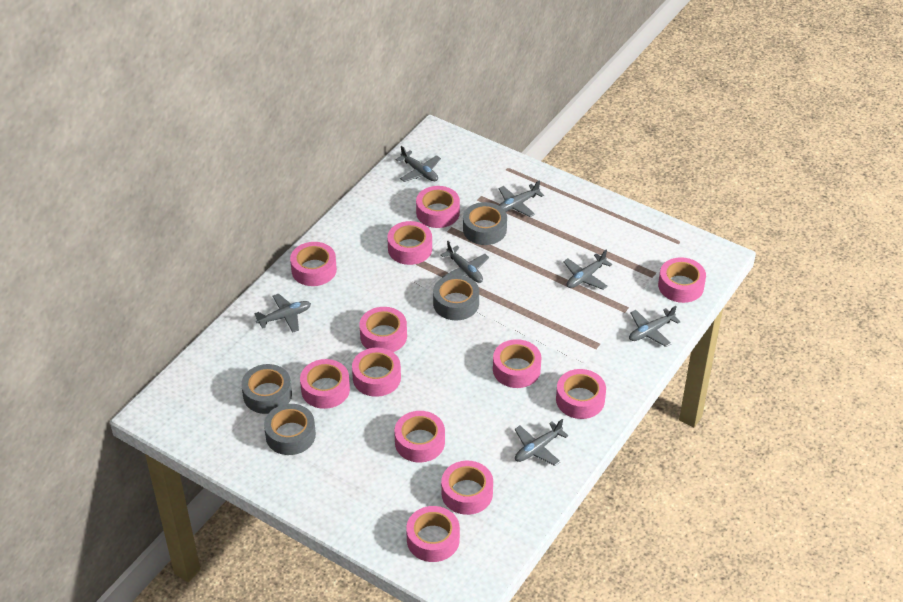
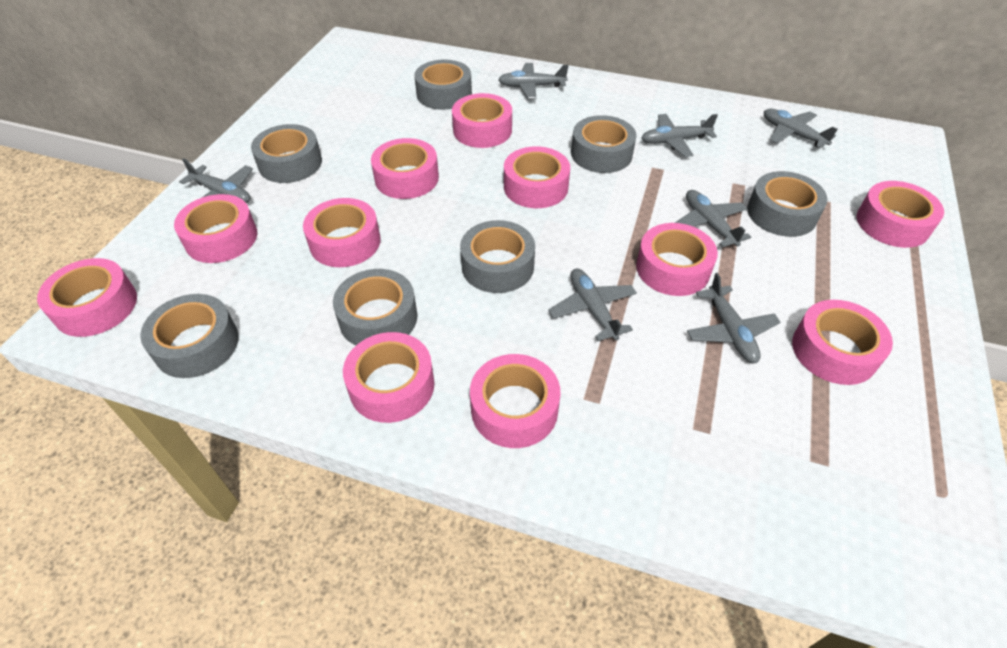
grey tape: 4 -> 7
pink tape: 12 -> 11

